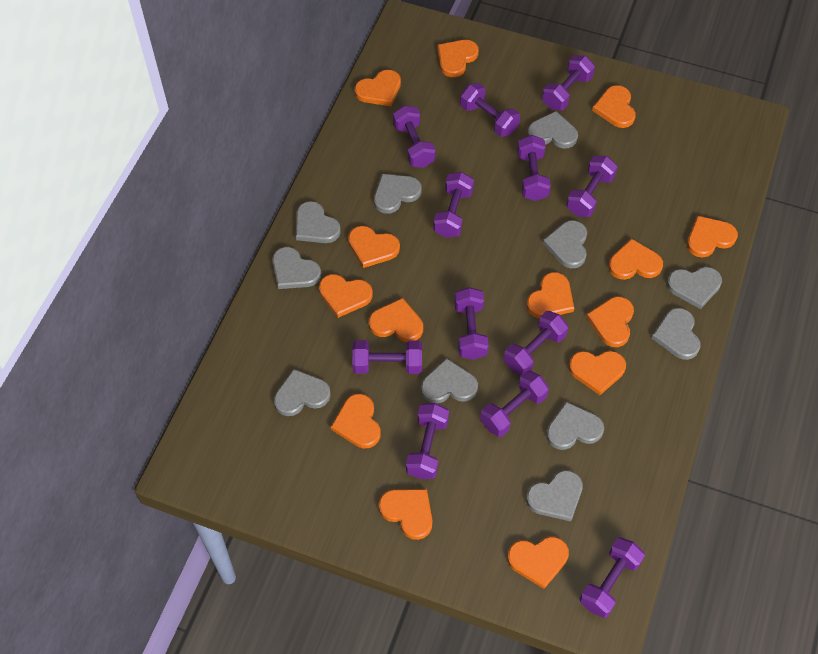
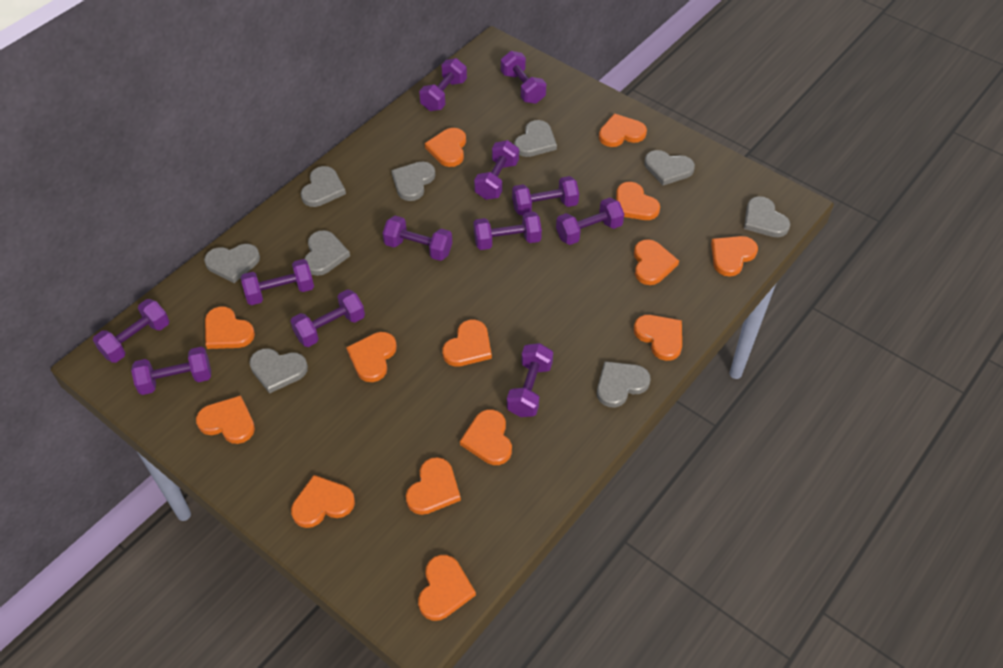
grey heart: 11 -> 9

